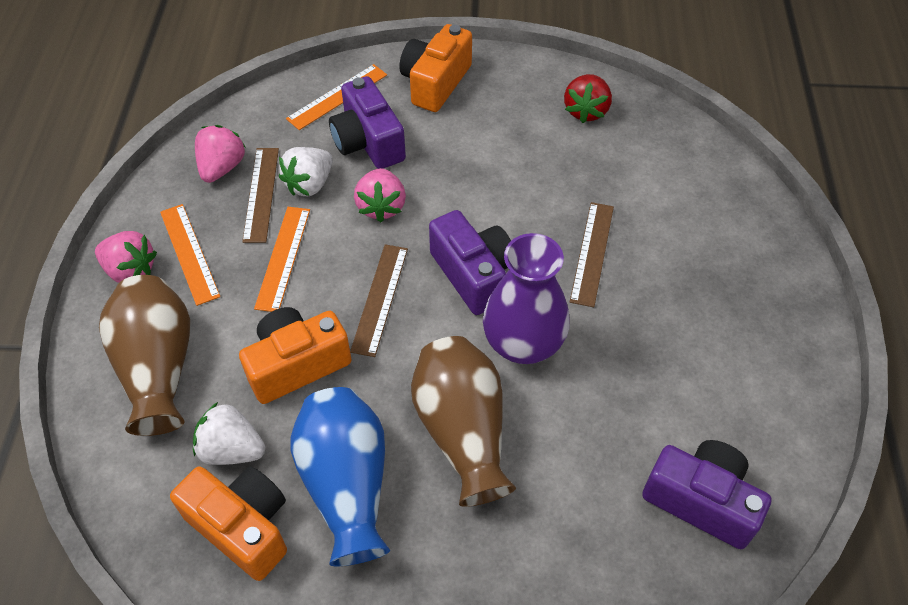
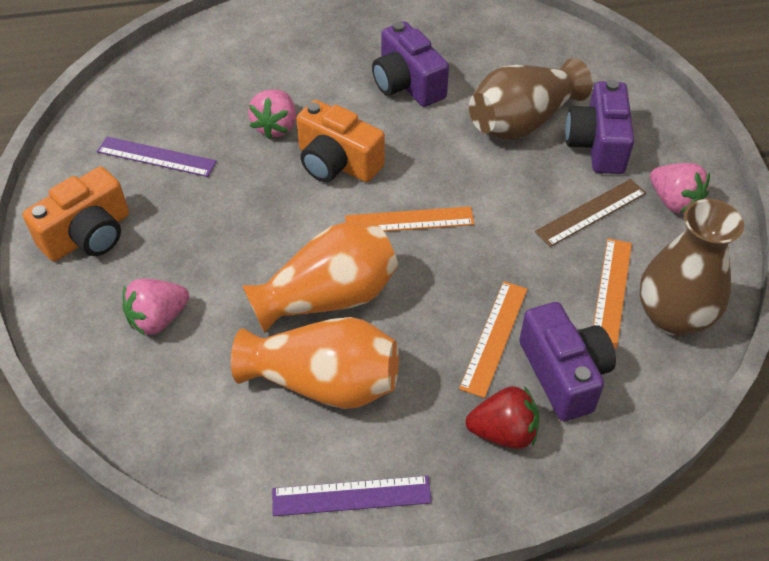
blue vase: 1 -> 0
brown ruler: 3 -> 1
orange camera: 3 -> 2
orange vase: 0 -> 2
purple ruler: 0 -> 2
purple vase: 1 -> 0
white strawberry: 2 -> 0

